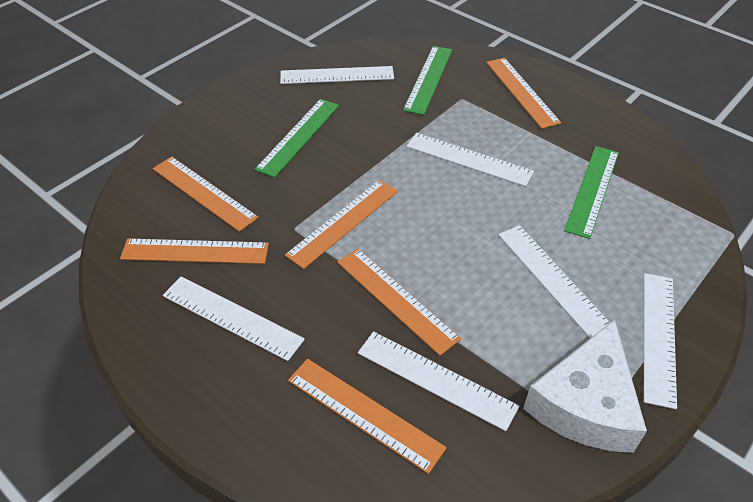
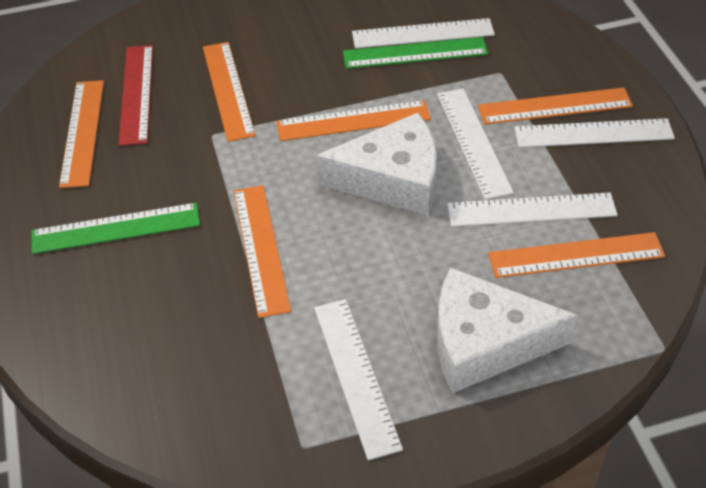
green ruler: 3 -> 2
red ruler: 0 -> 1
white cheese: 1 -> 2
white ruler: 6 -> 5

